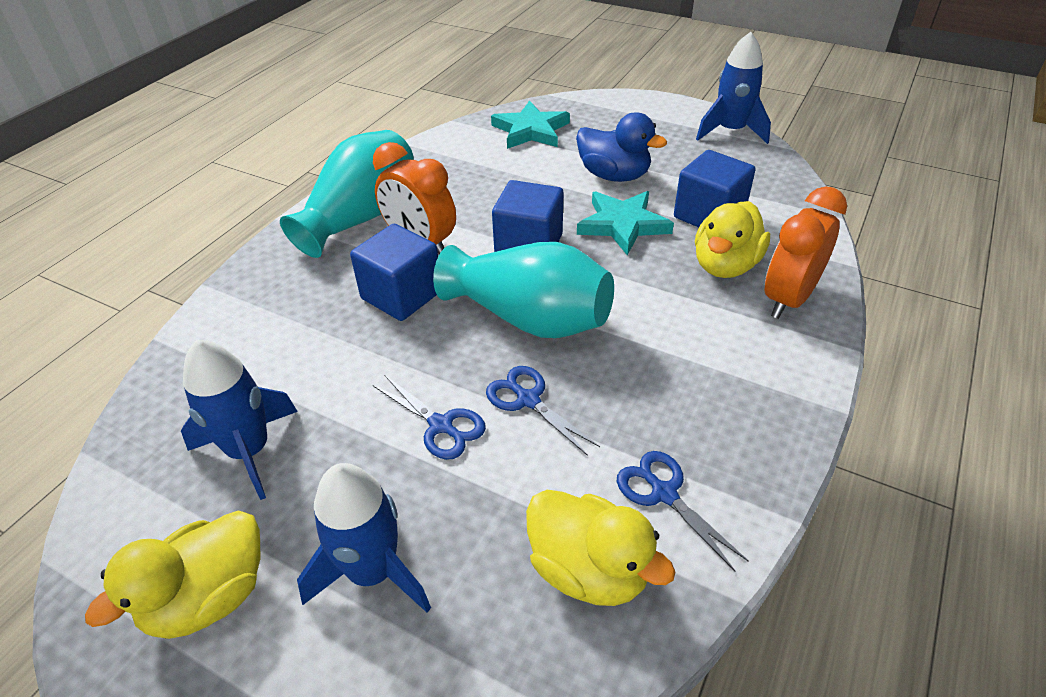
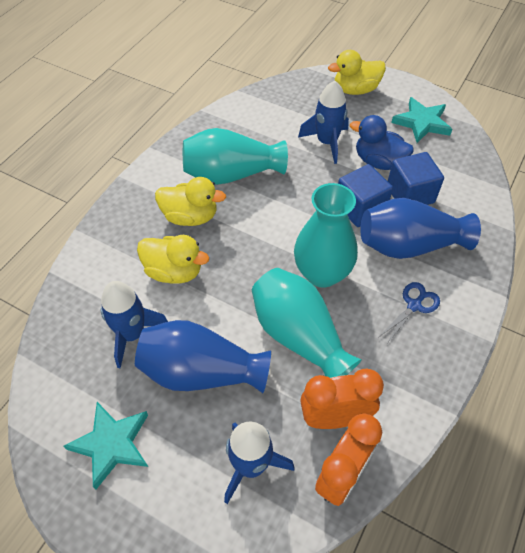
blue cube: 3 -> 2
blue scissors: 3 -> 1
blue vase: 0 -> 2
turquoise vase: 2 -> 3

